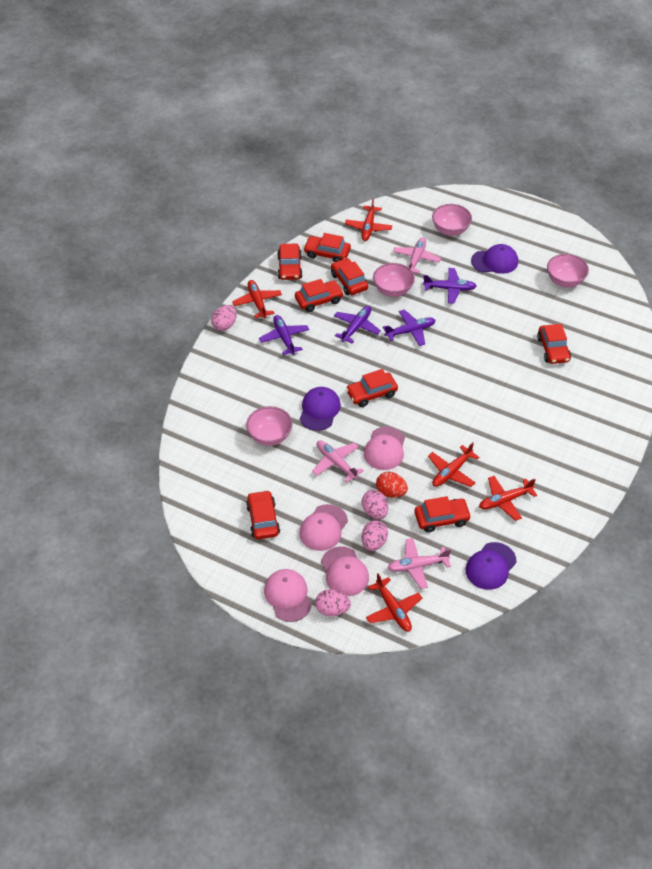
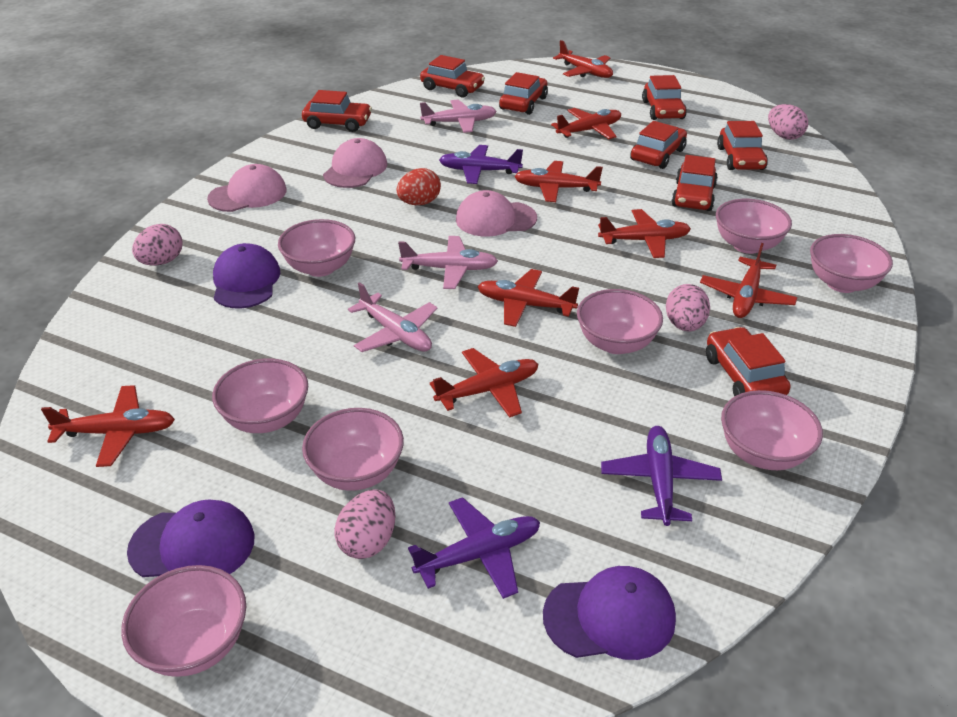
pink bowl: 4 -> 8
pink cap: 4 -> 3
purple plane: 4 -> 3
red plane: 5 -> 8

